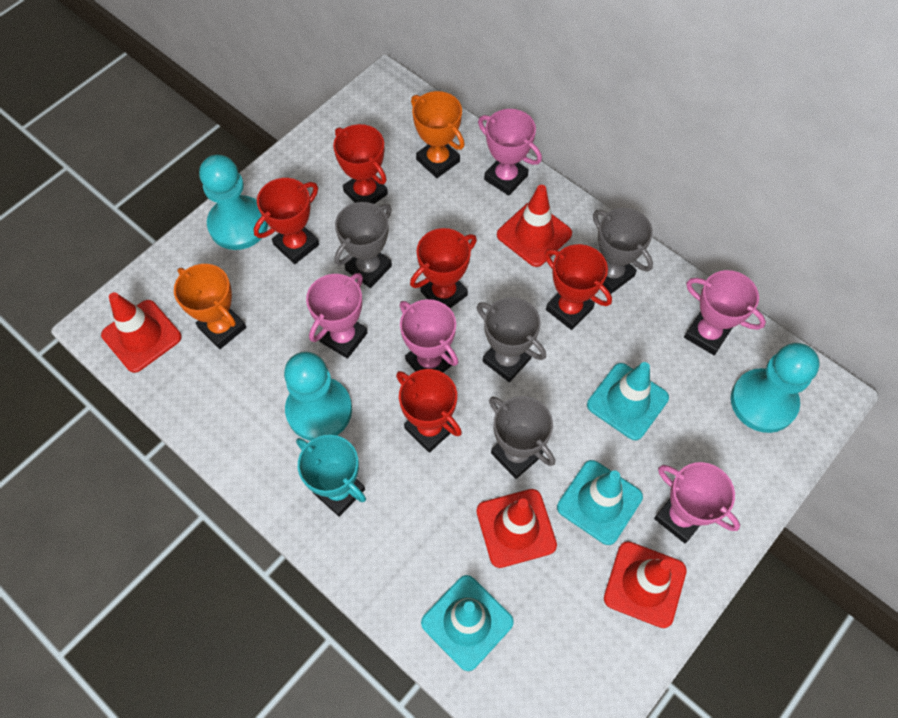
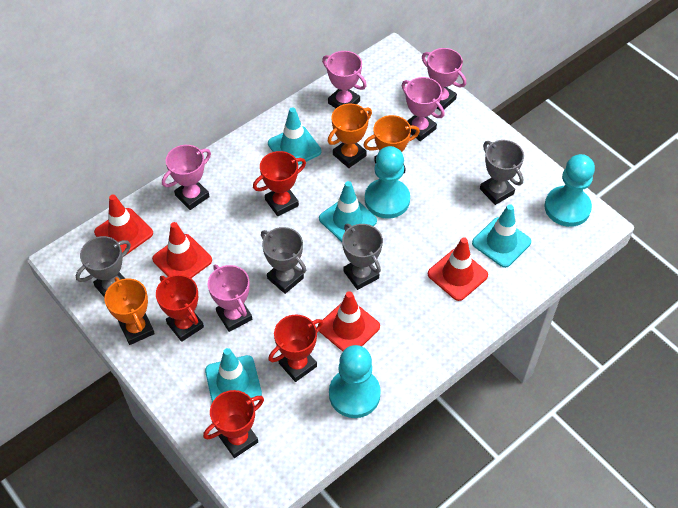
orange trophy: 2 -> 3
red trophy: 5 -> 4
turquoise traffic cone: 3 -> 4
turquoise trophy: 1 -> 0

